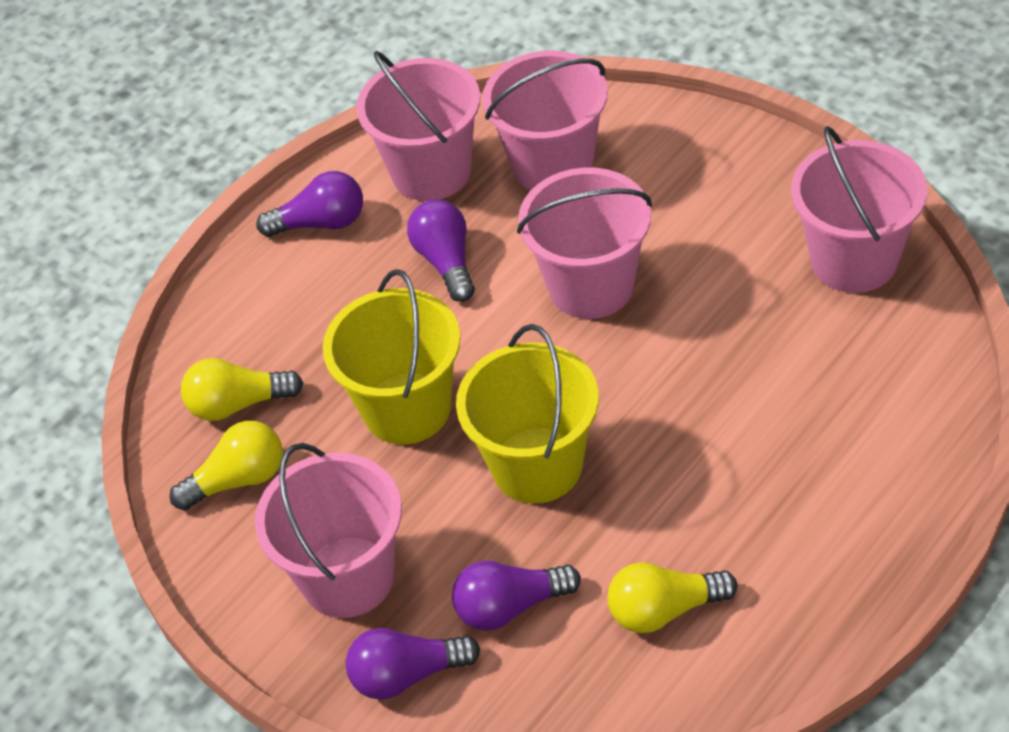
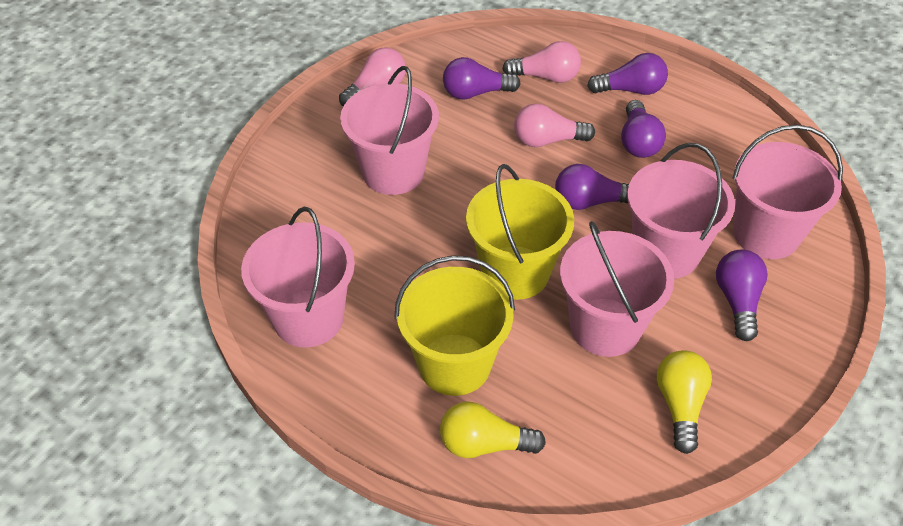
pink light bulb: 0 -> 3
purple light bulb: 4 -> 5
yellow light bulb: 3 -> 2

